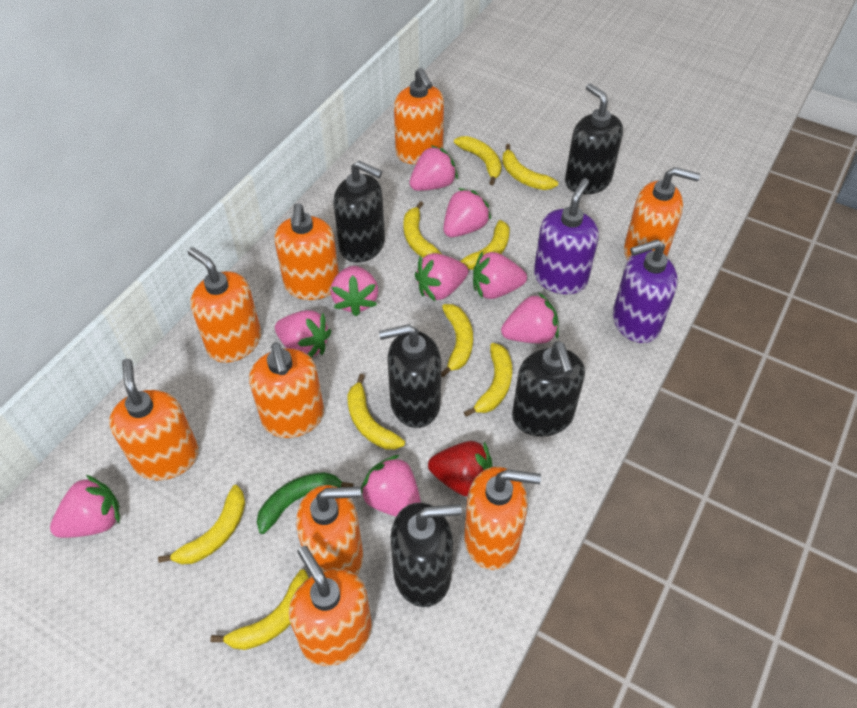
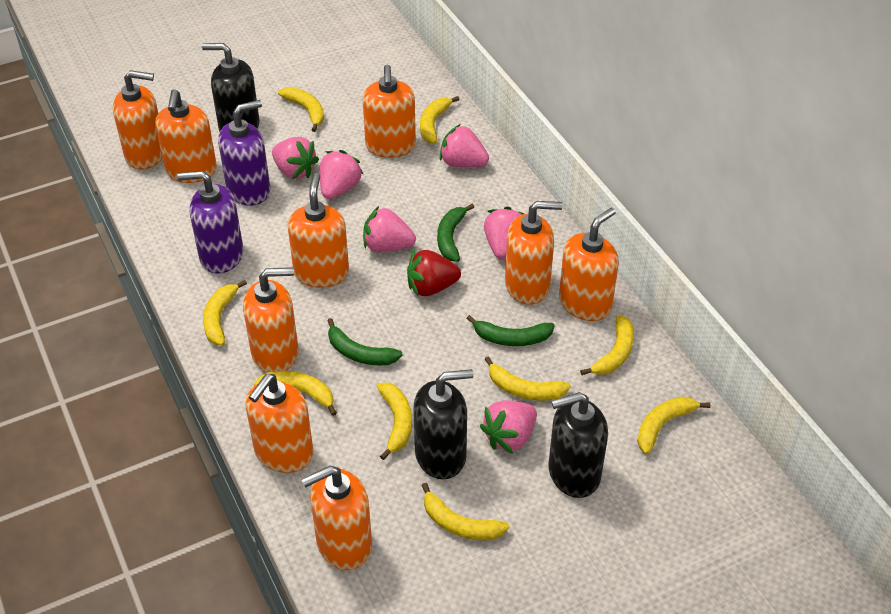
black soap dispenser: 5 -> 3
green banana: 1 -> 3
pink strawberry: 9 -> 6

